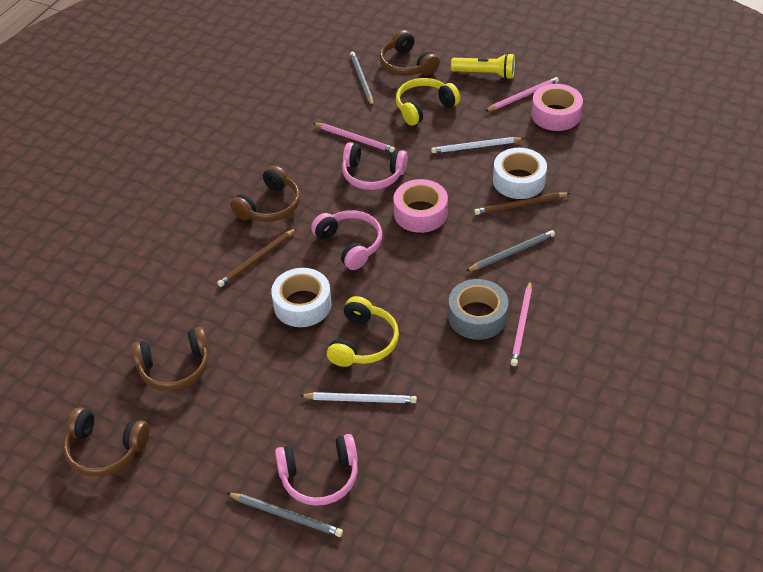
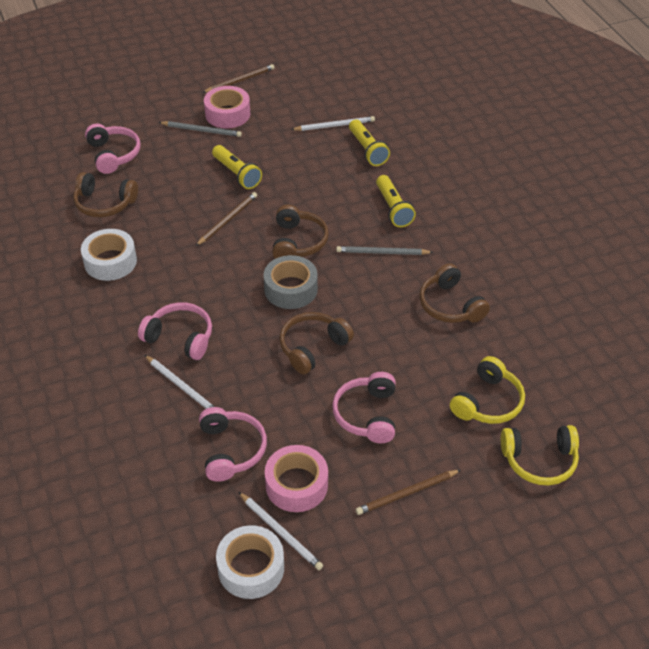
brown pencil: 2 -> 3
grey pencil: 3 -> 2
pink headphones: 3 -> 4
pink pencil: 3 -> 0
white pencil: 2 -> 3
yellow flashlight: 1 -> 3

